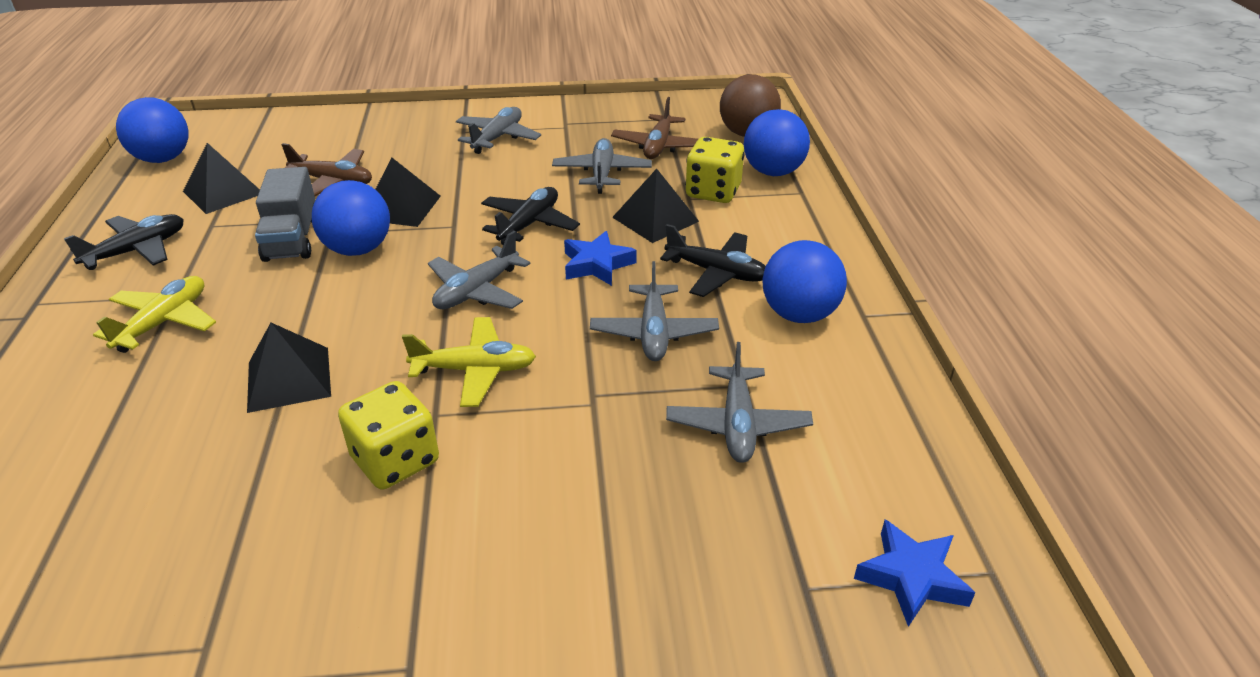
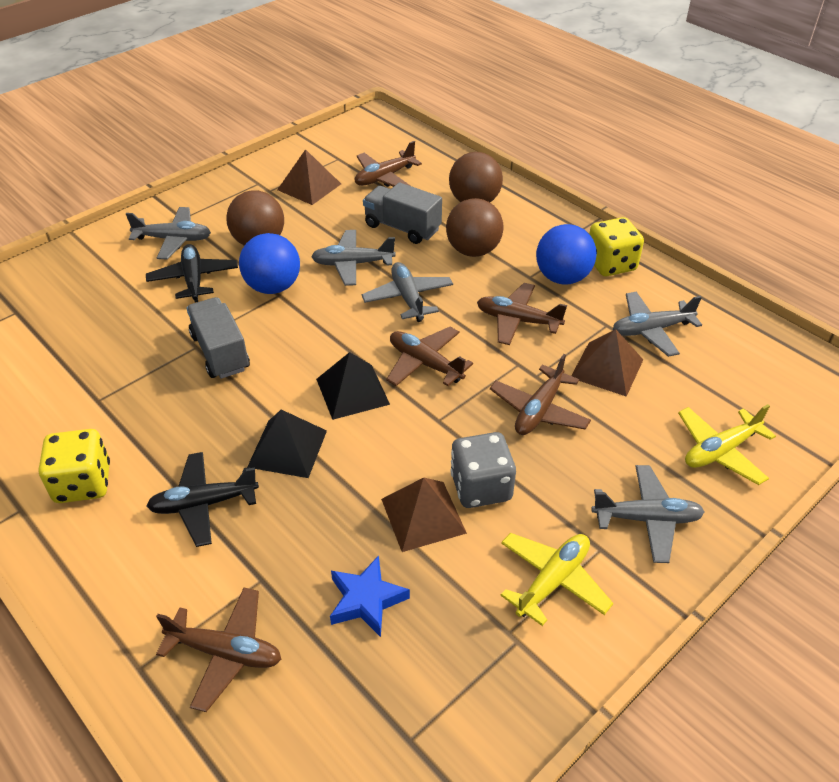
black plane: 3 -> 2
black pyramid: 4 -> 2
blue ball: 4 -> 2
blue star: 2 -> 1
brown ball: 1 -> 3
brown plane: 2 -> 5
brown pyramid: 0 -> 3
grey dice: 0 -> 1
grey truck: 1 -> 2

